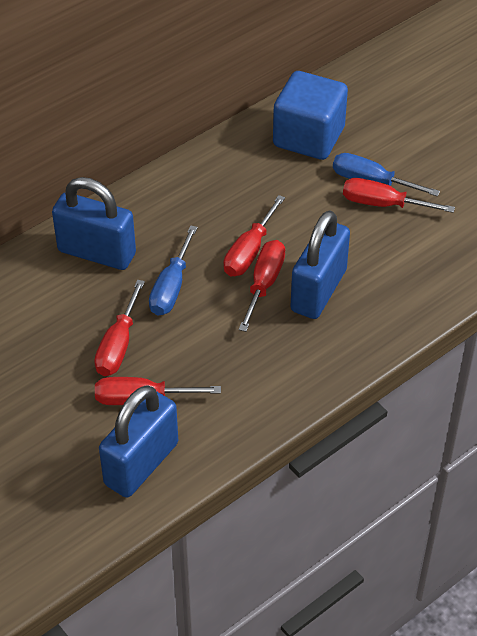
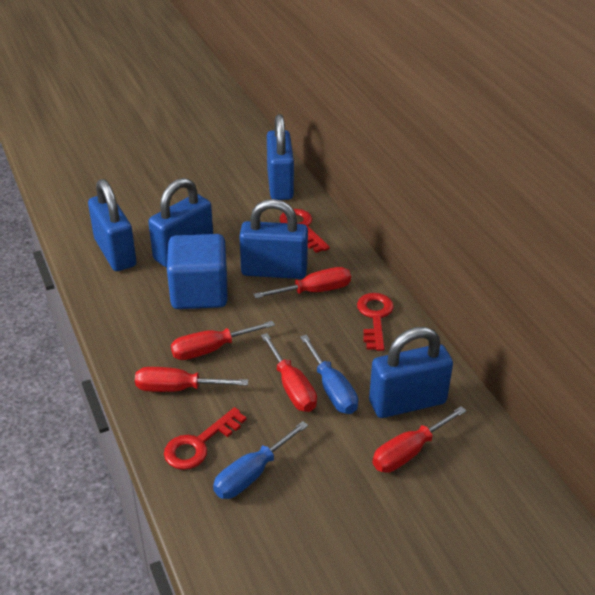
blue padlock: 3 -> 5
red key: 0 -> 3

